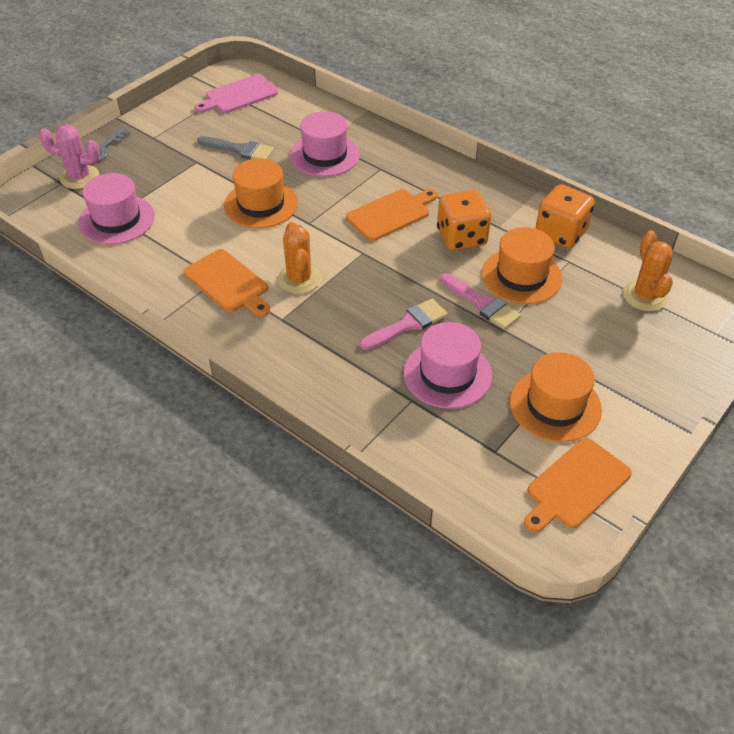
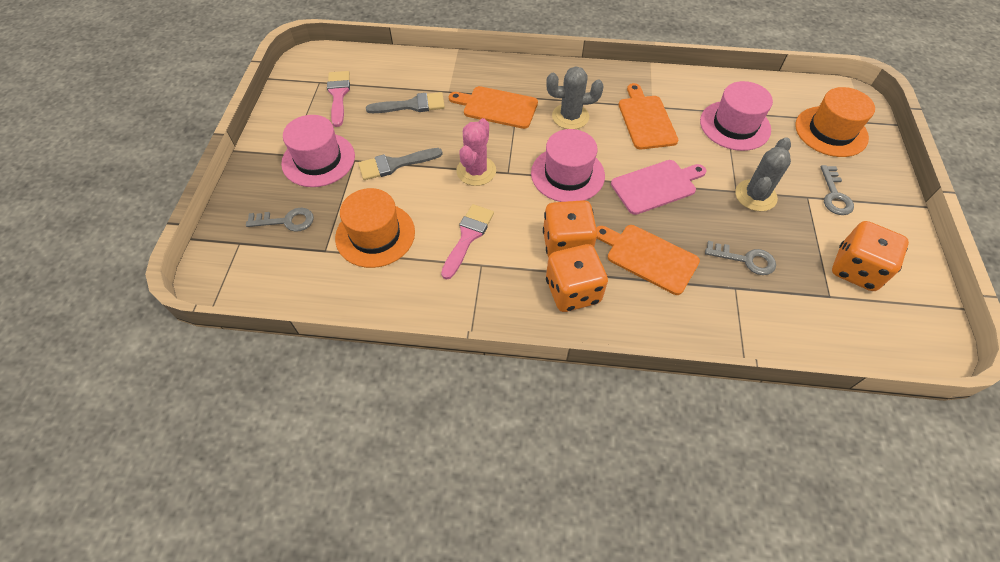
grey brush: 1 -> 2
grey cactus: 0 -> 2
grey key: 1 -> 3
orange cactus: 2 -> 0
orange dice: 2 -> 3
orange hat: 3 -> 2

